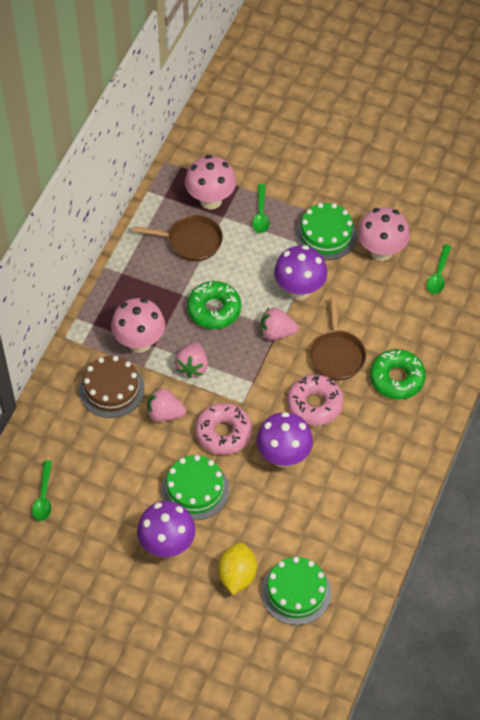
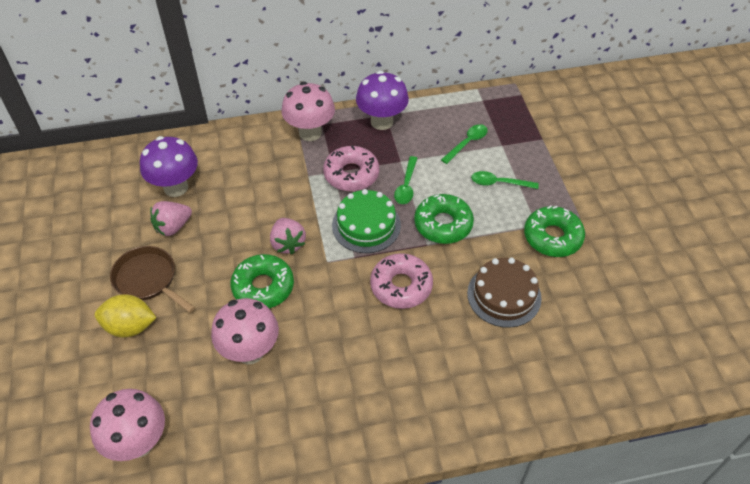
brown pan: 2 -> 1
green cake: 3 -> 1
green donut: 2 -> 3
pink strawberry: 3 -> 2
purple mushroom: 3 -> 2

